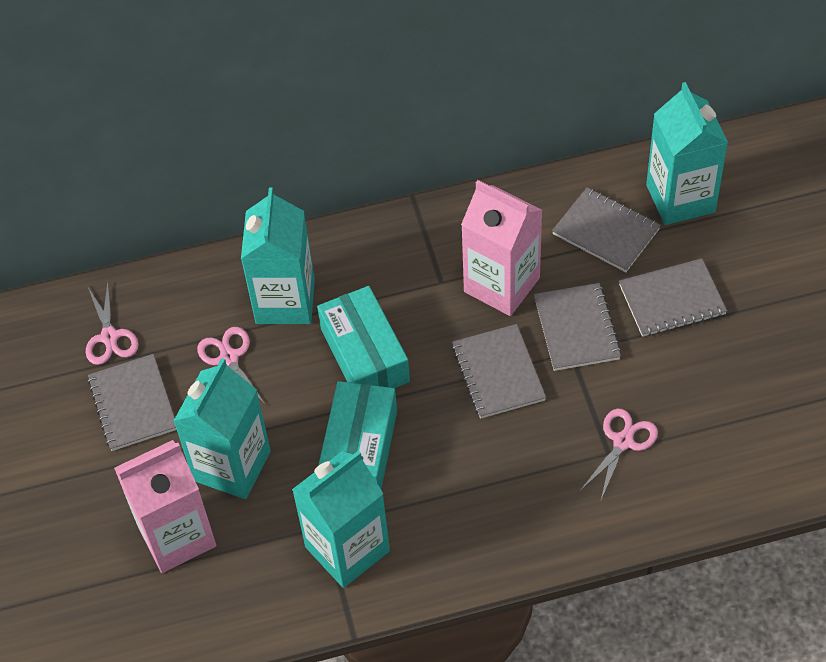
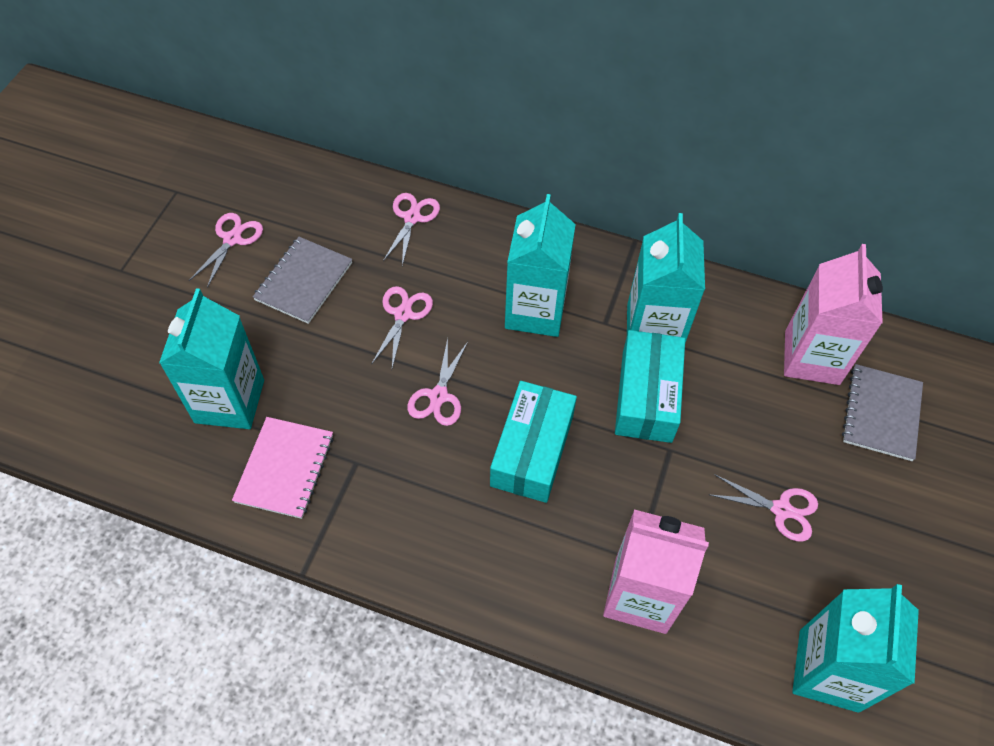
grey notebook: 5 -> 2
pink notebook: 0 -> 1
pink scissors: 3 -> 5

